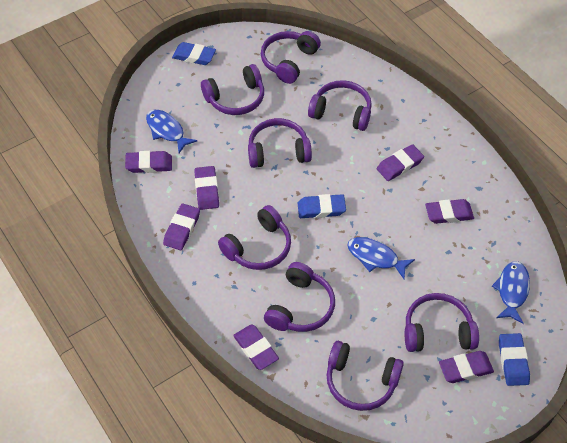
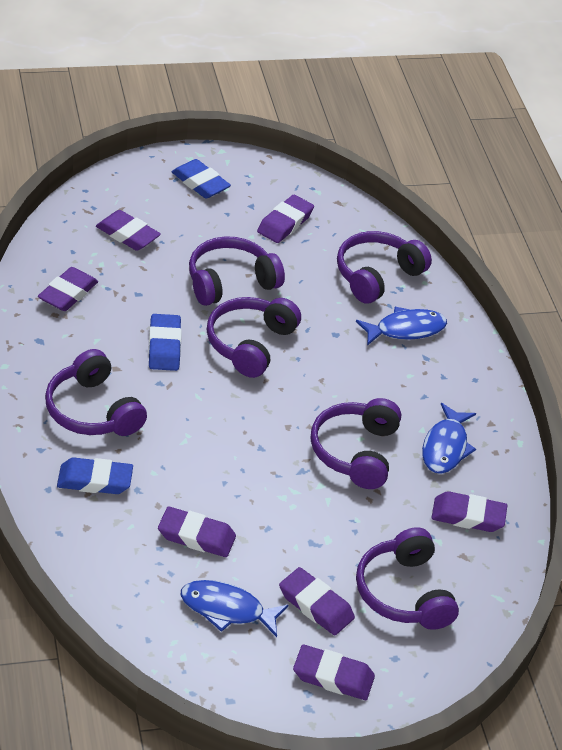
purple headphones: 8 -> 6

